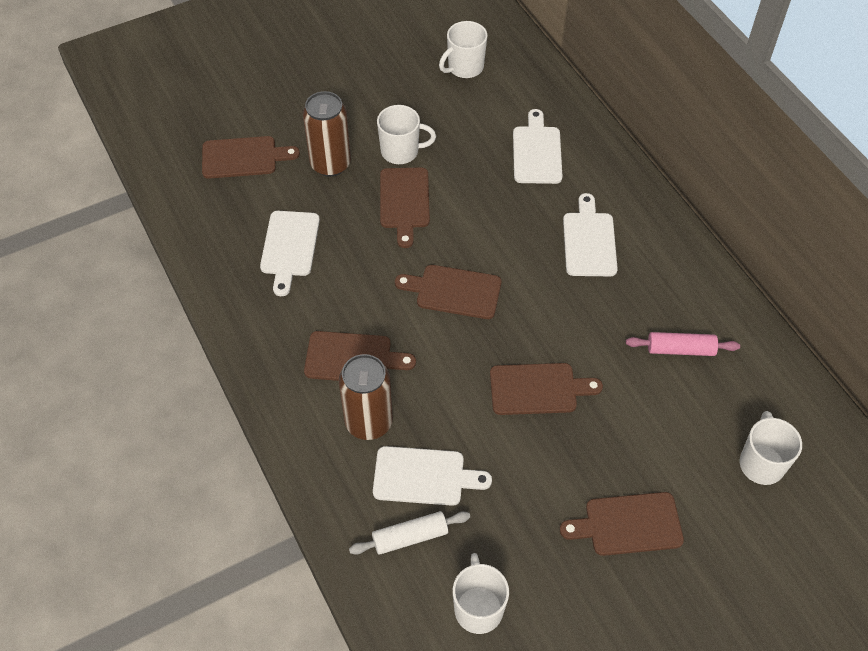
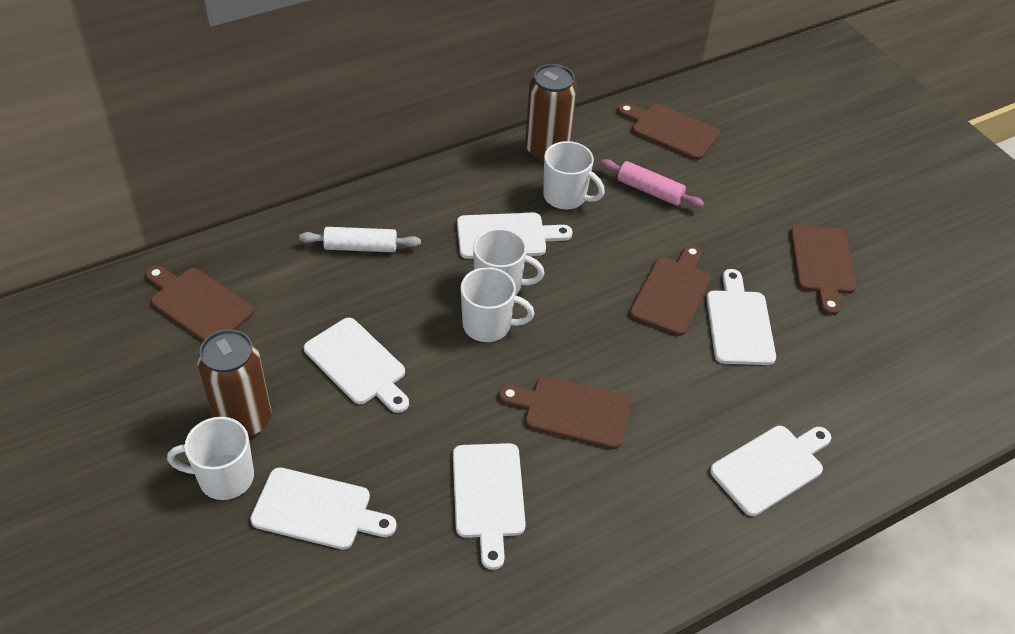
brown cutting board: 6 -> 5
white cutting board: 4 -> 6

